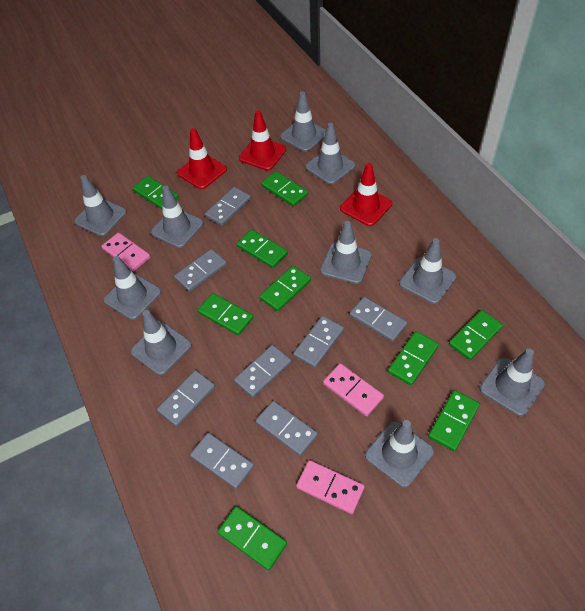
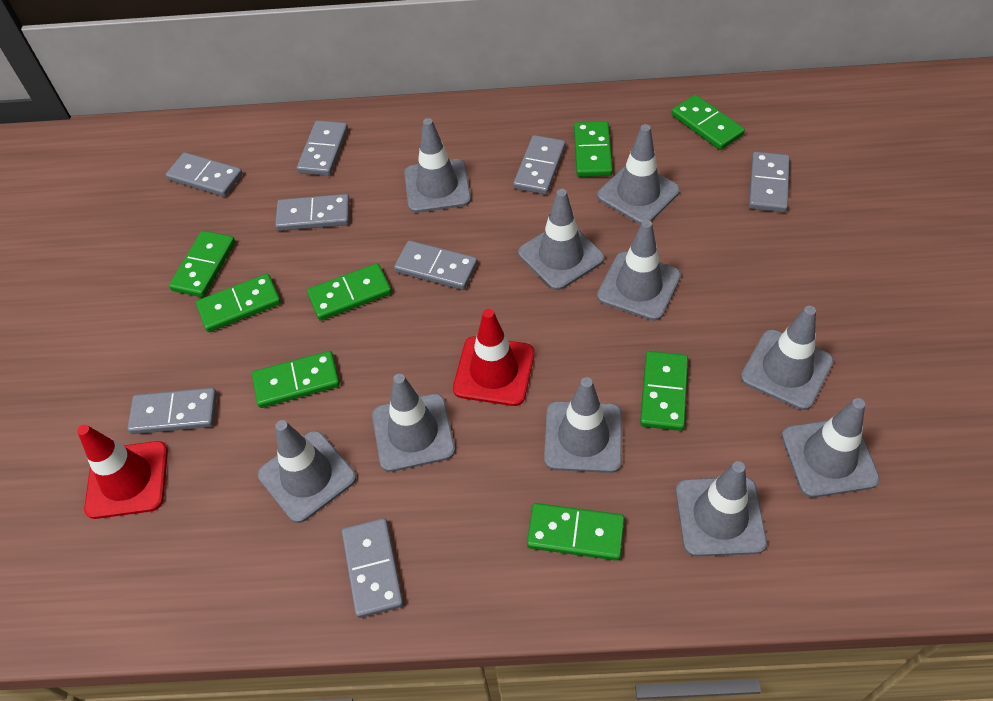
green domino: 9 -> 8
pink domino: 3 -> 0
red traffic cone: 3 -> 2

